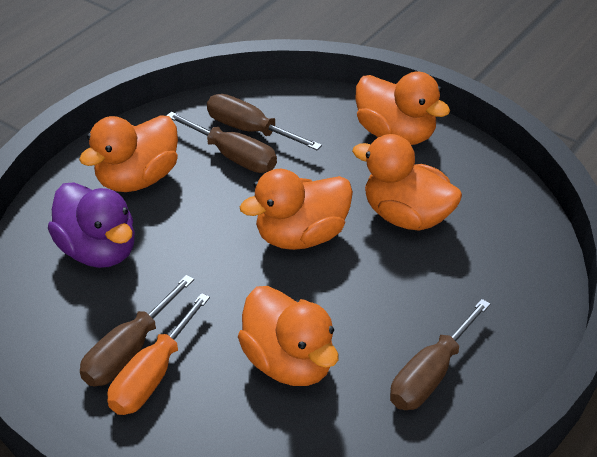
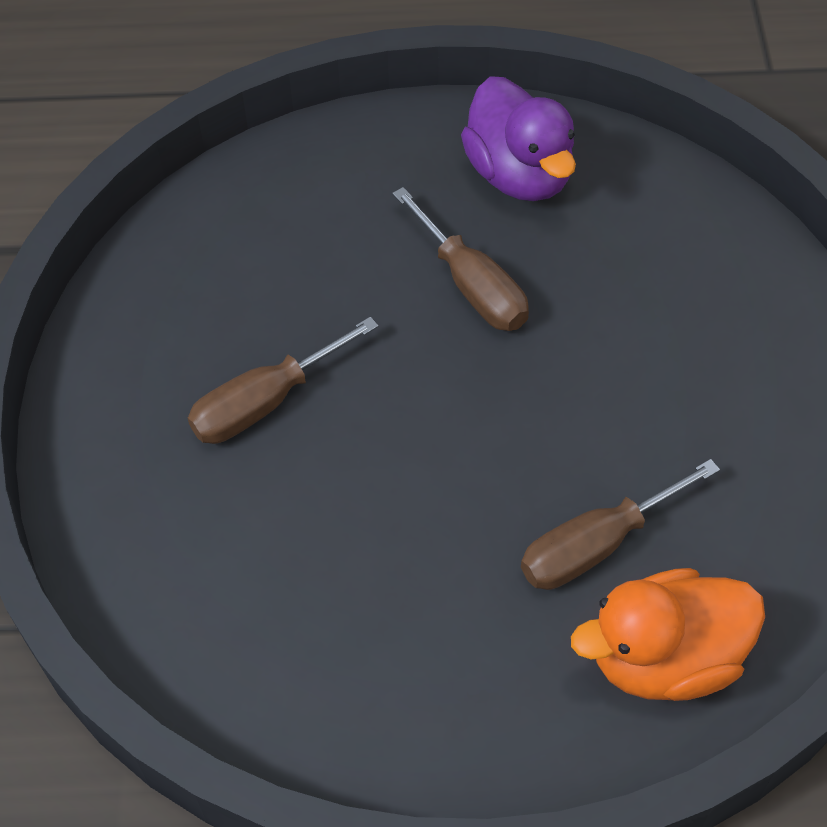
brown screwdriver: 4 -> 3
orange duck: 5 -> 1
orange screwdriver: 1 -> 0

